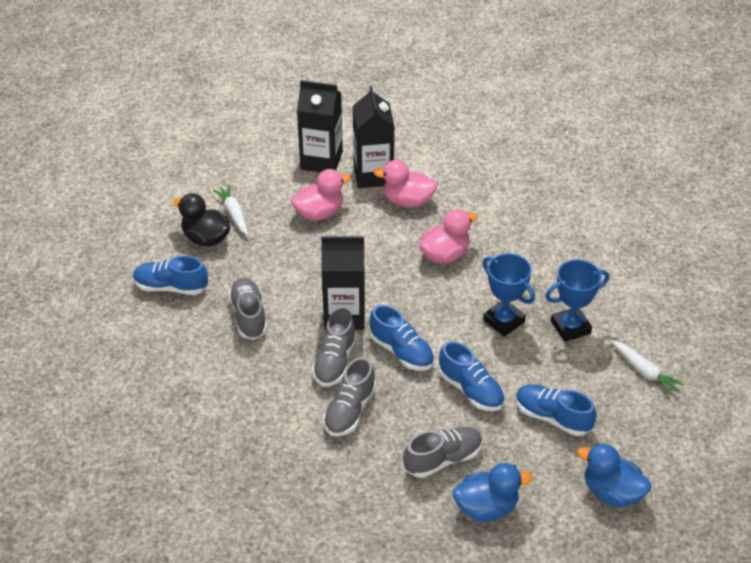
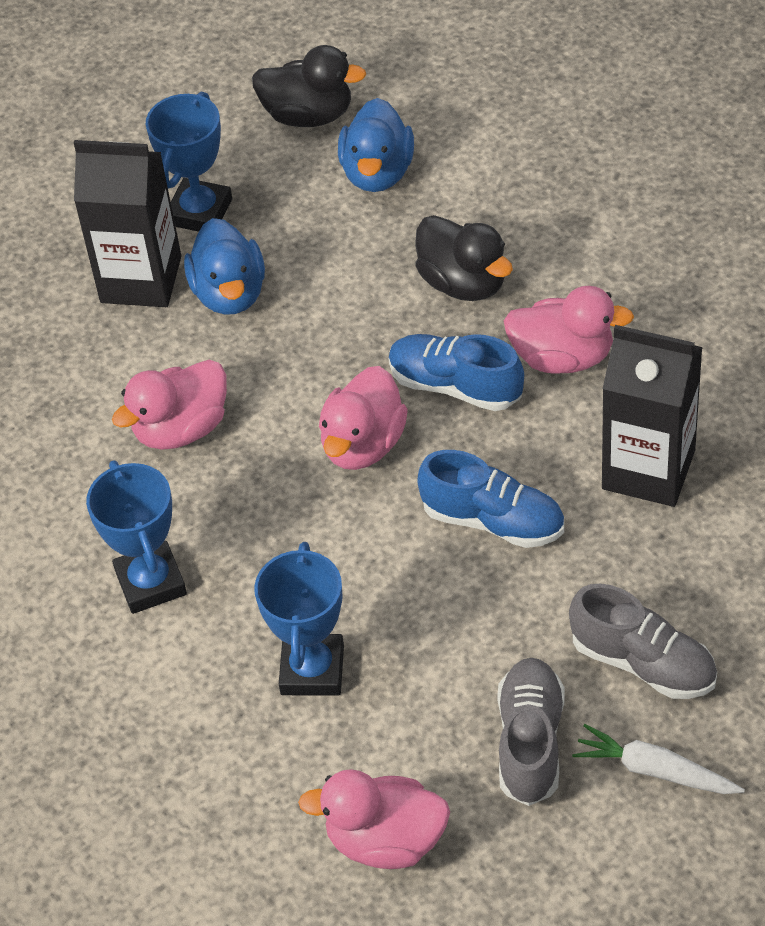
black carton: 3 -> 2
black duck: 1 -> 2
blue shoe: 4 -> 2
blue trophy: 2 -> 3
grey shoe: 4 -> 2
pink duck: 3 -> 4
white carrot: 2 -> 1

